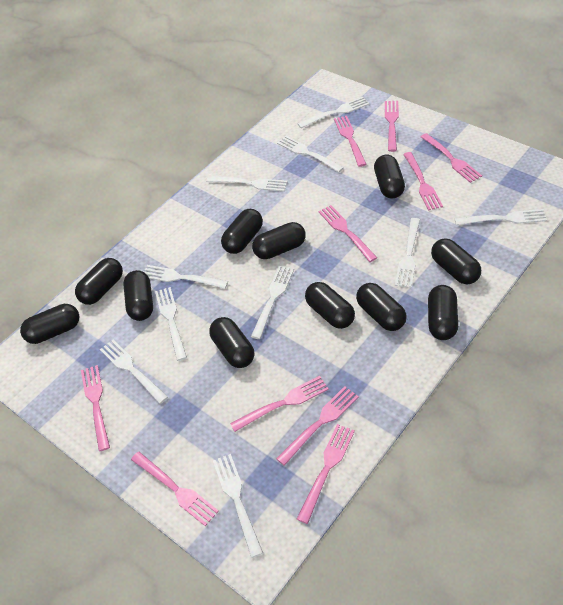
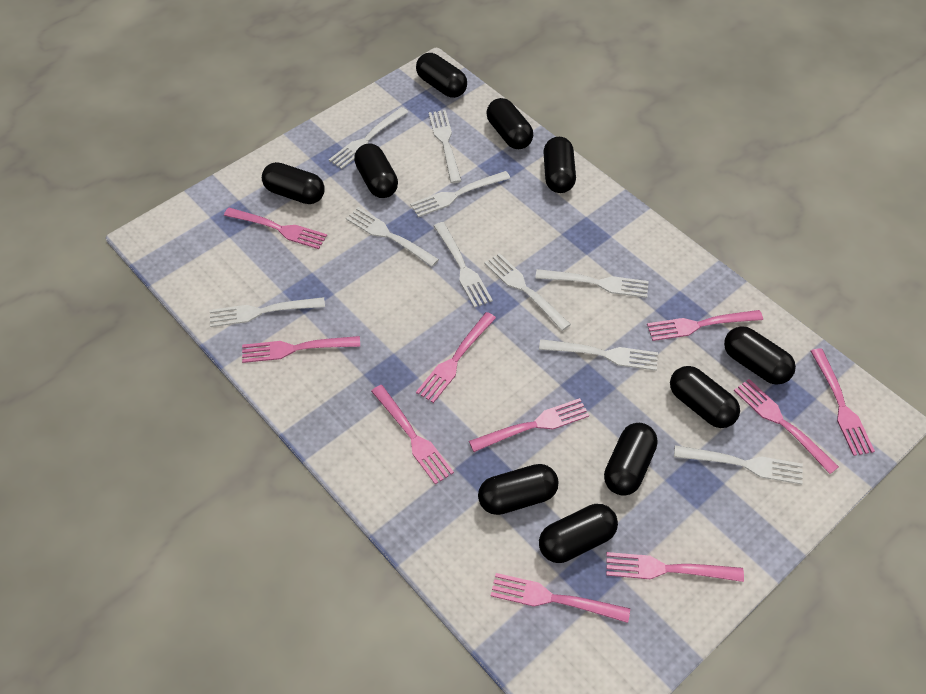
black capsule: 11 -> 10

